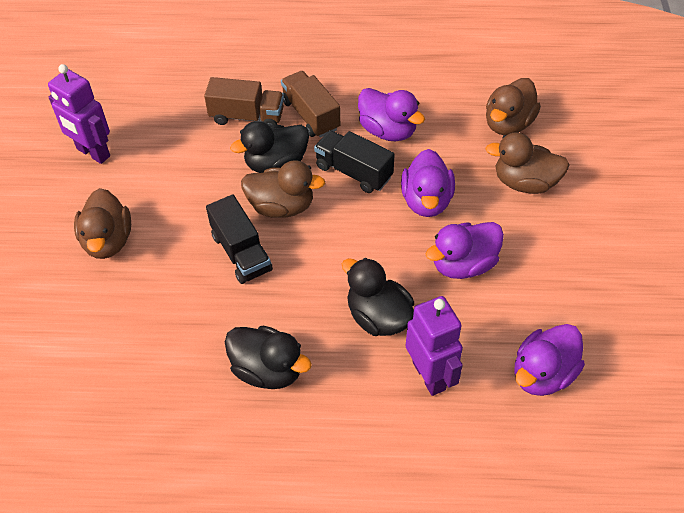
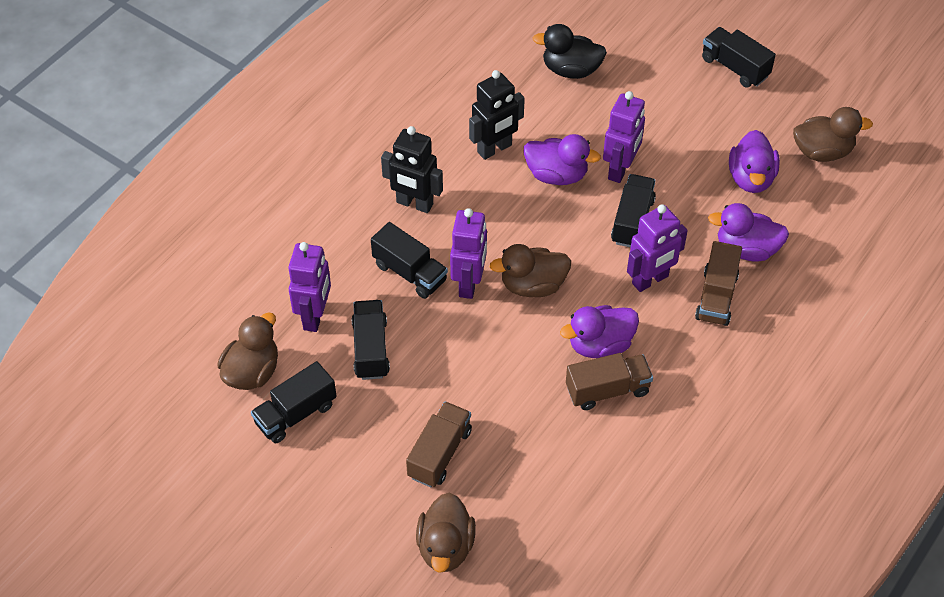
black duck: 3 -> 1
black robot: 0 -> 2
black truck: 2 -> 5
brown truck: 2 -> 3
purple robot: 2 -> 4

